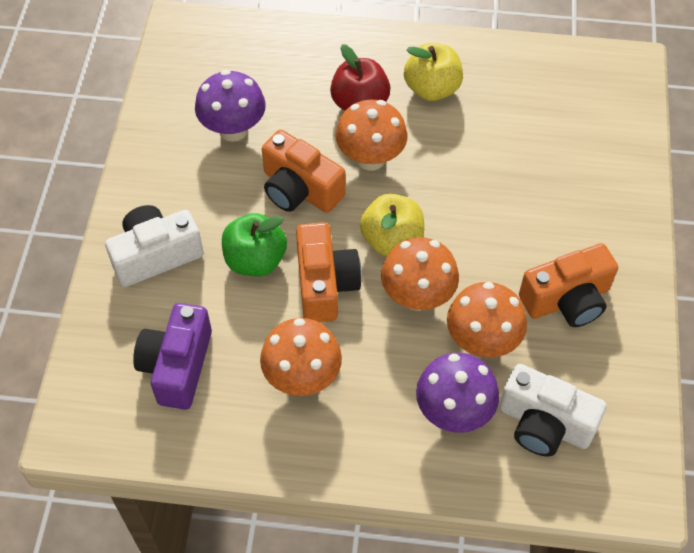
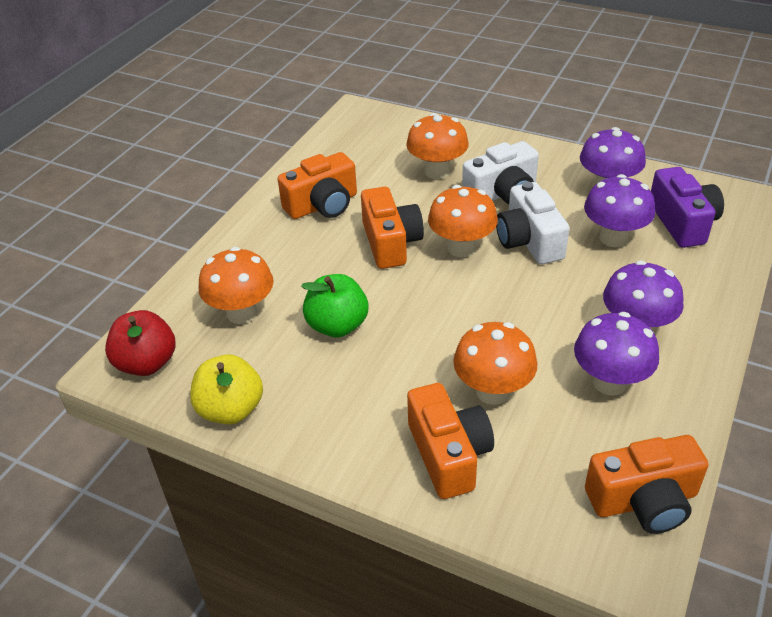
orange camera: 3 -> 4
purple mushroom: 2 -> 4
yellow apple: 2 -> 1

